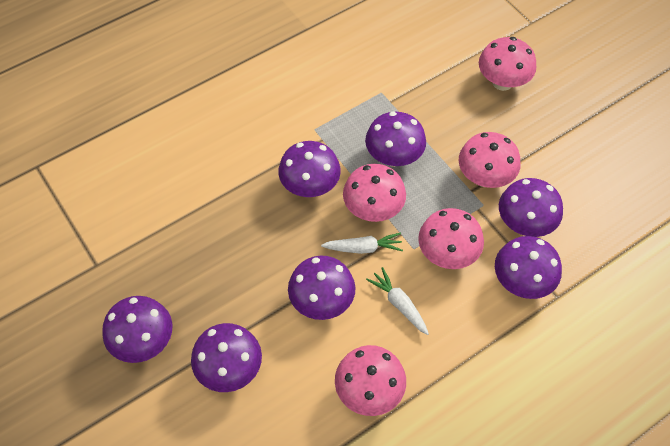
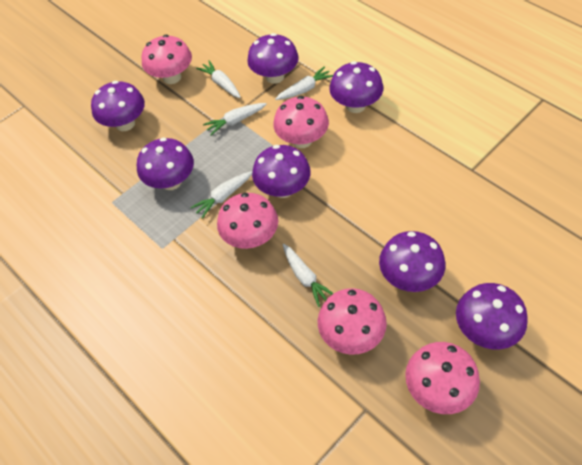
white carrot: 2 -> 5

